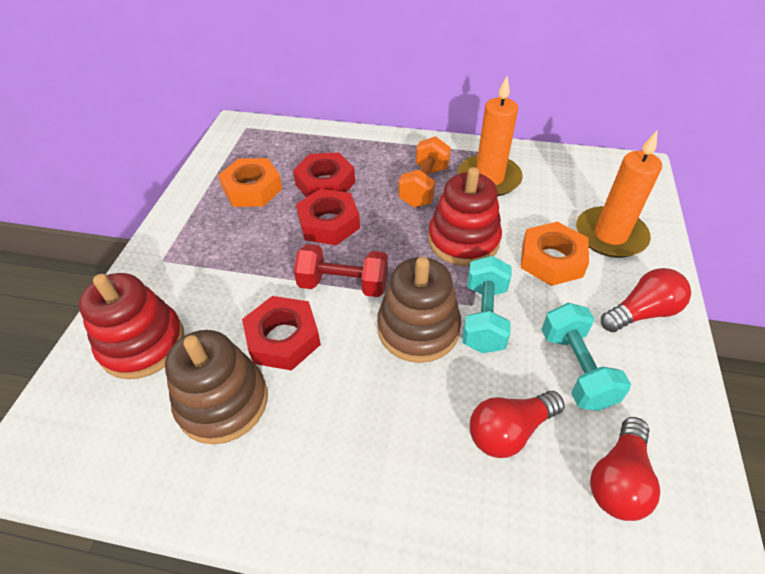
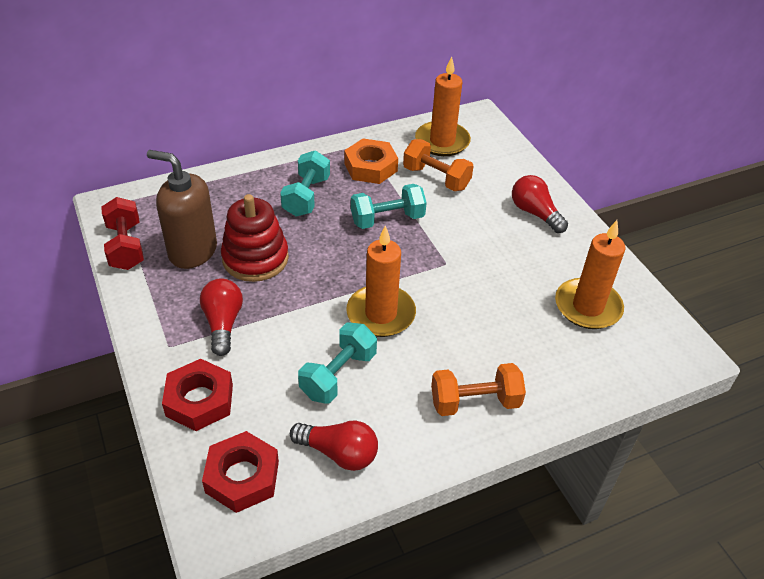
brown soap dispenser: 0 -> 1
brown stacking toy: 2 -> 0
orange candle: 2 -> 3
orange dumbbell: 1 -> 2
orange nut: 2 -> 1
red nut: 3 -> 2
red stacking toy: 2 -> 1
turquoise dumbbell: 2 -> 3

